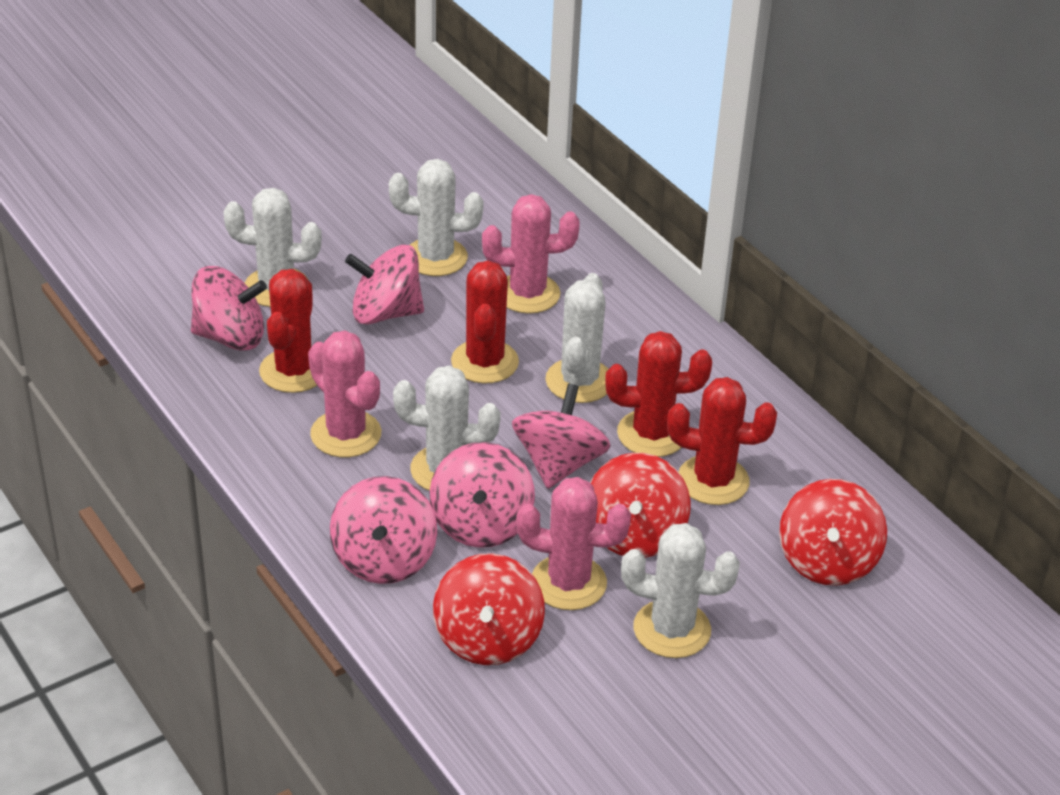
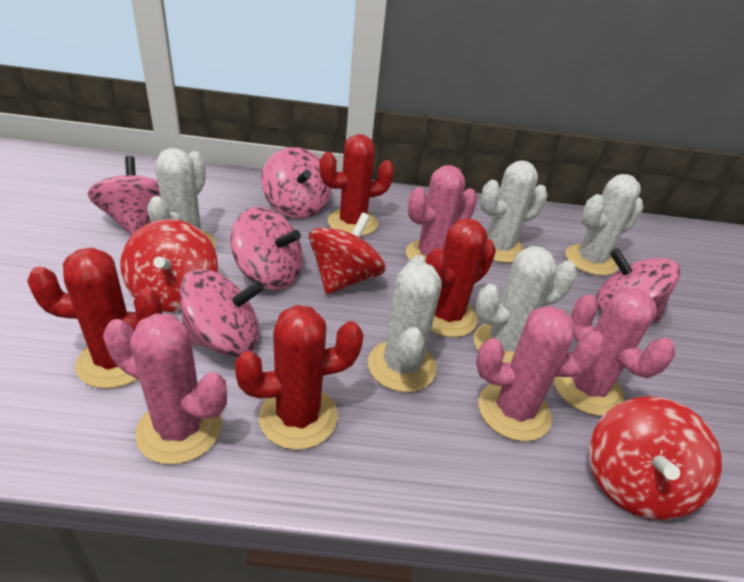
pink cactus: 3 -> 4

